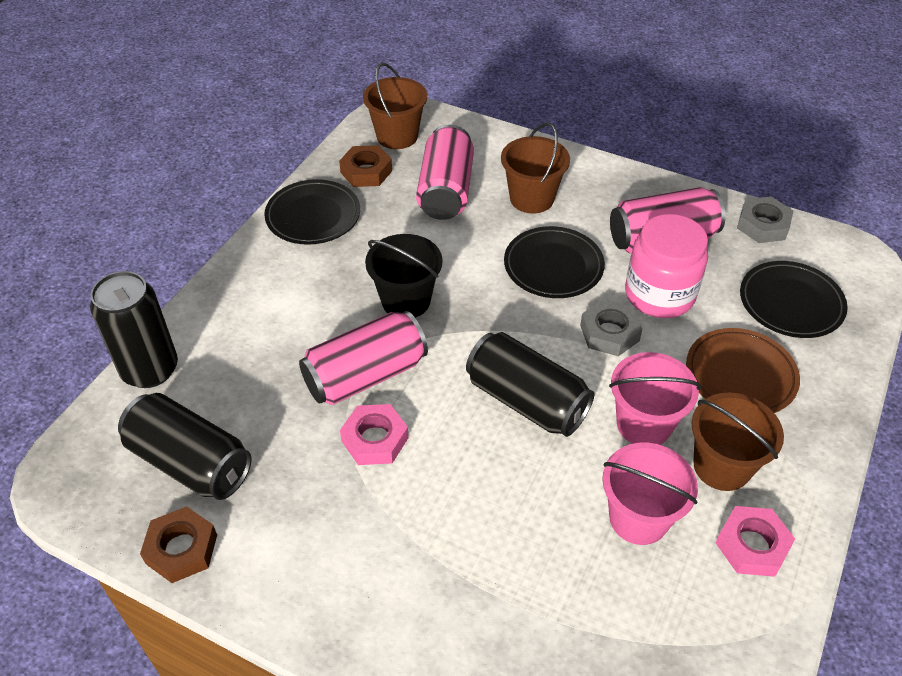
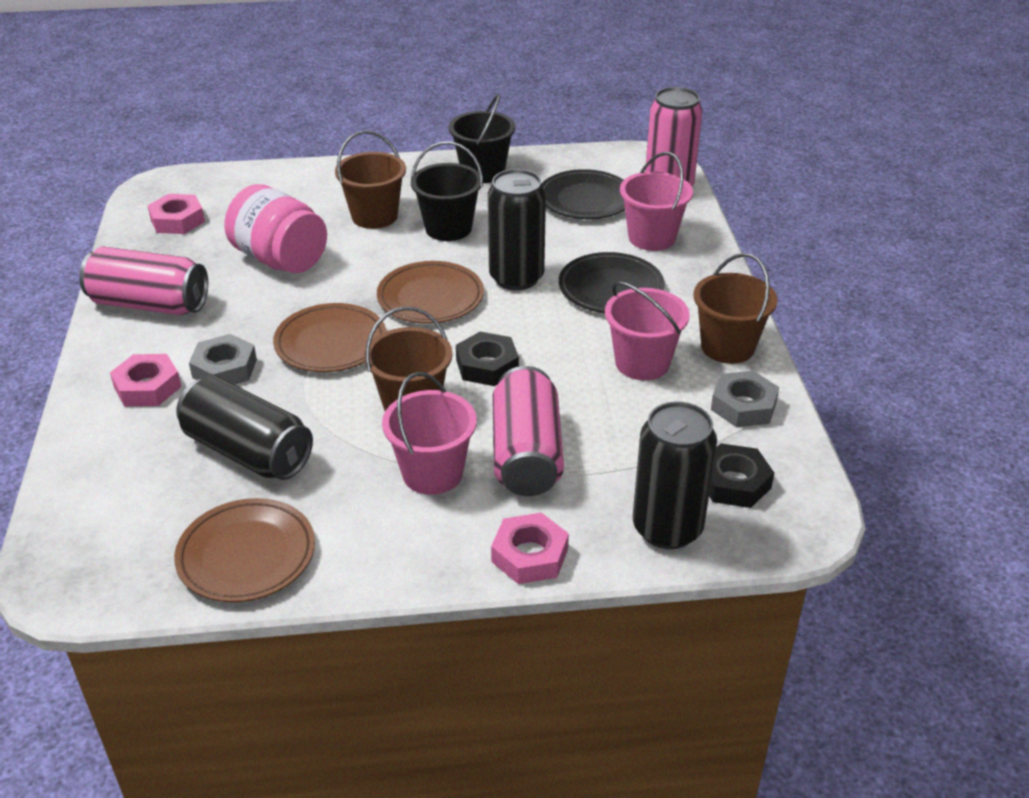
black bucket: 1 -> 2
black nut: 0 -> 2
black plate: 3 -> 2
brown nut: 2 -> 0
brown plate: 1 -> 3
pink bucket: 2 -> 3
pink nut: 2 -> 3

